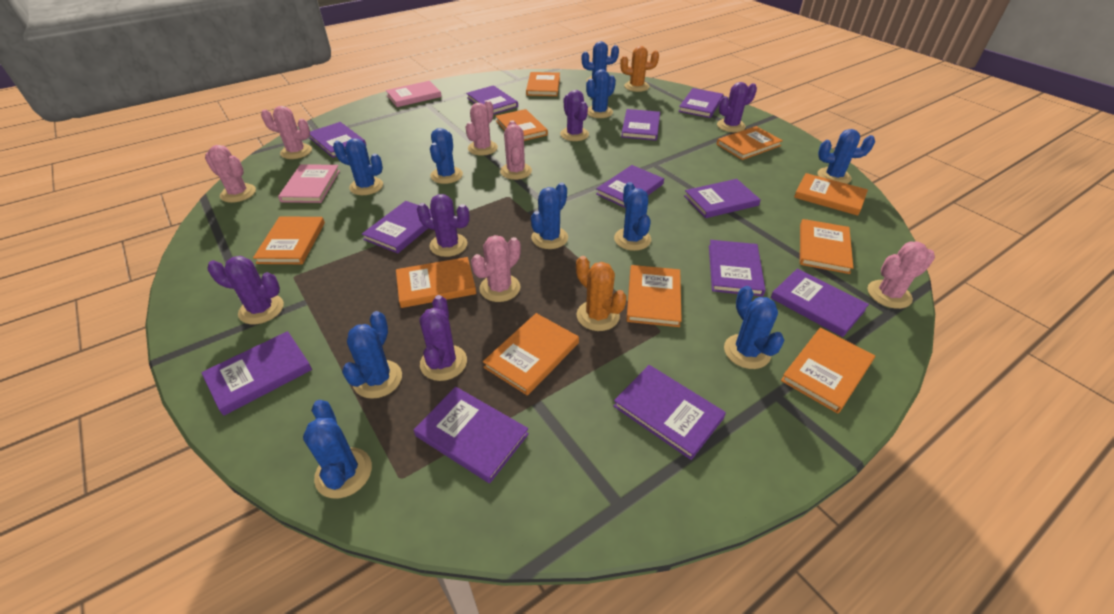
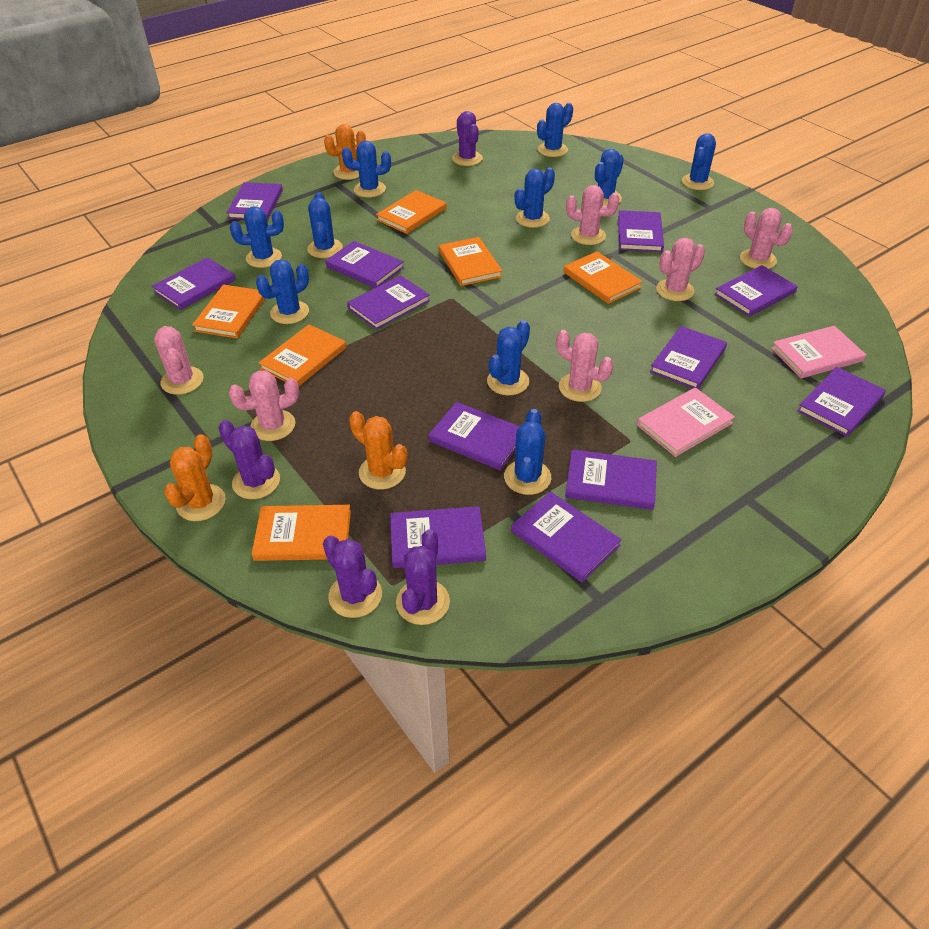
orange book: 10 -> 6
orange cactus: 2 -> 3
purple cactus: 5 -> 4

